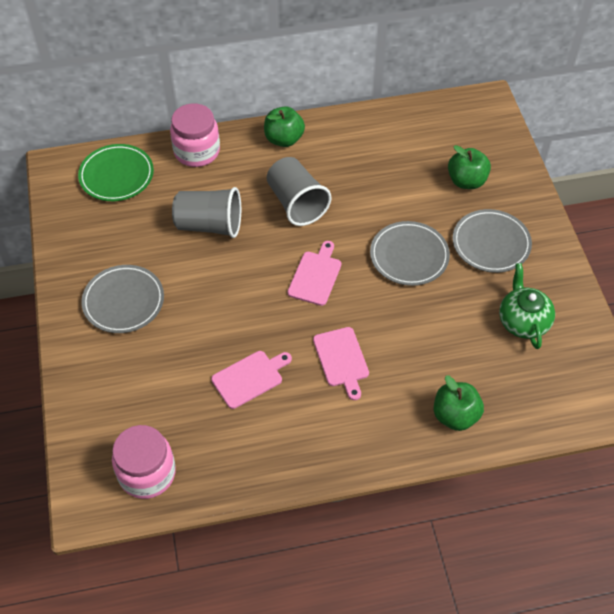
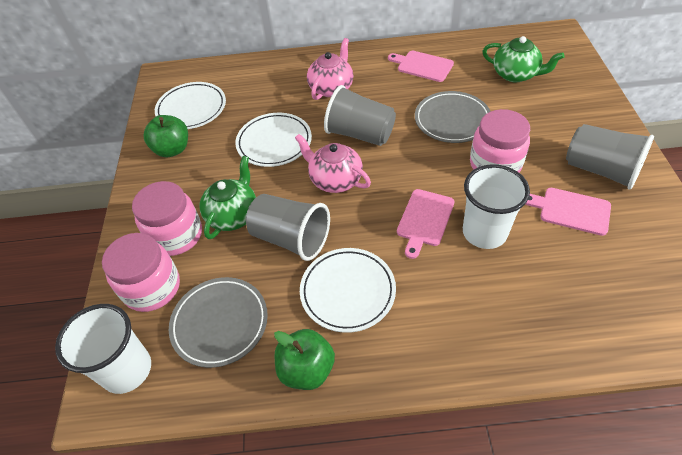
green apple: 3 -> 2
green plate: 1 -> 0
green teapot: 1 -> 2
grey cup: 2 -> 3
grey plate: 3 -> 2
pink jar: 2 -> 3
pink teapot: 0 -> 2
white cup: 0 -> 2
white plate: 0 -> 3

